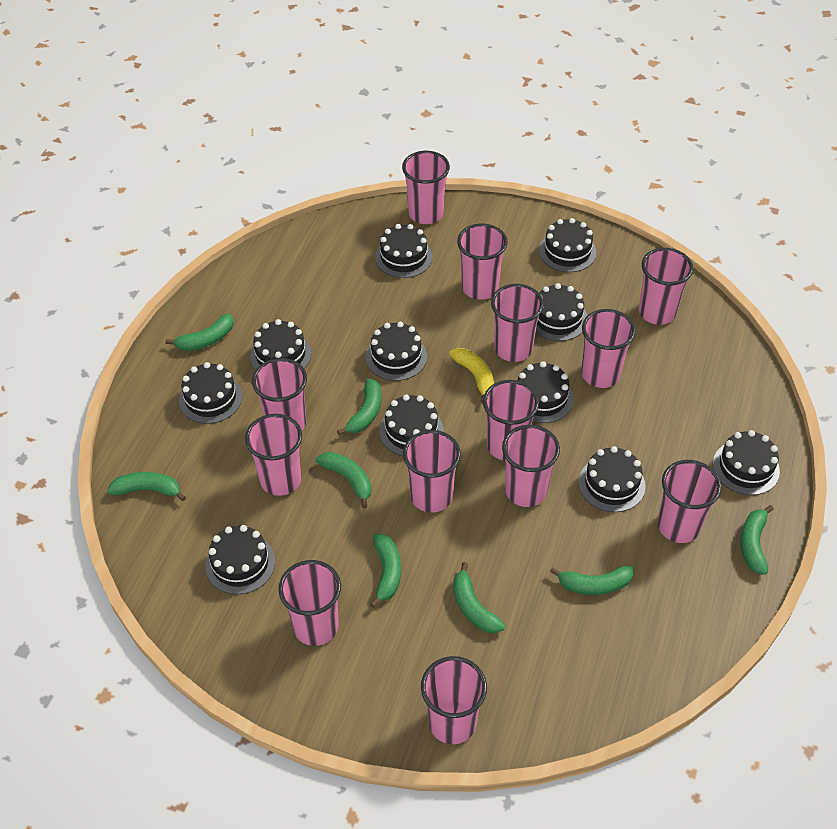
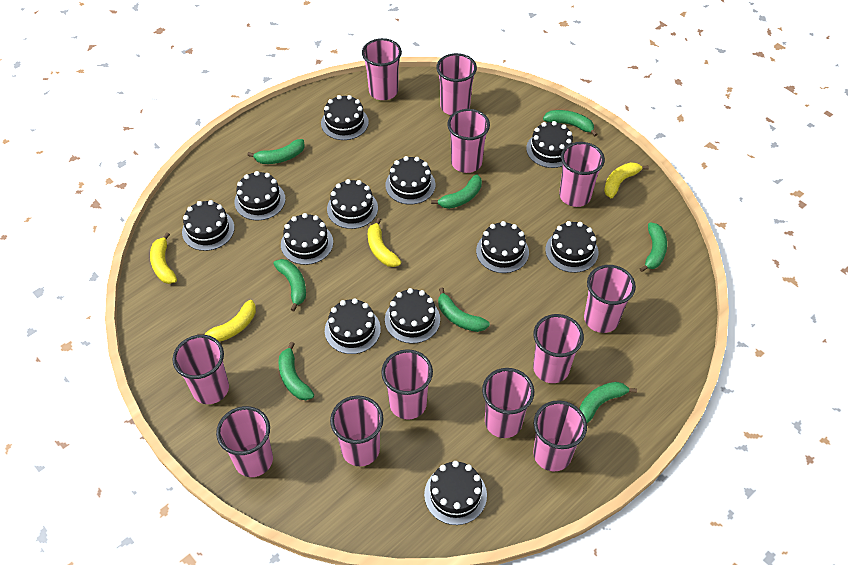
black cake: 11 -> 12
pink cup: 13 -> 12
yellow banana: 1 -> 4

